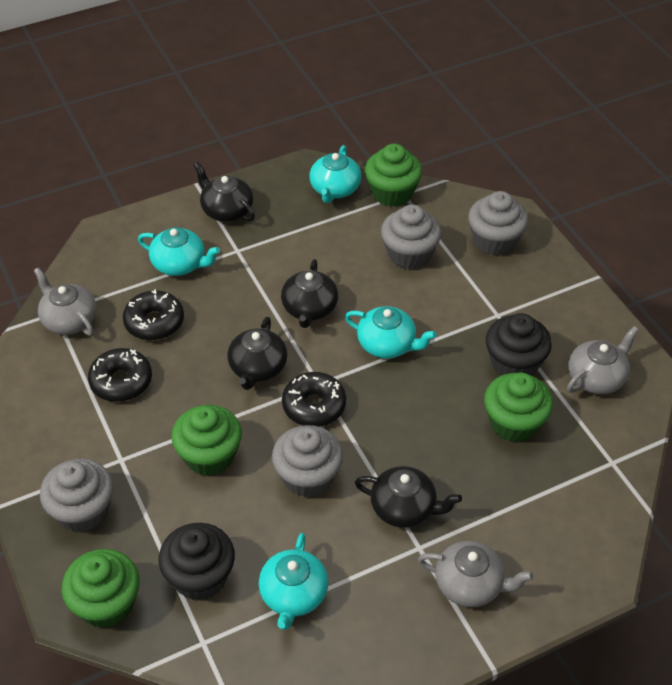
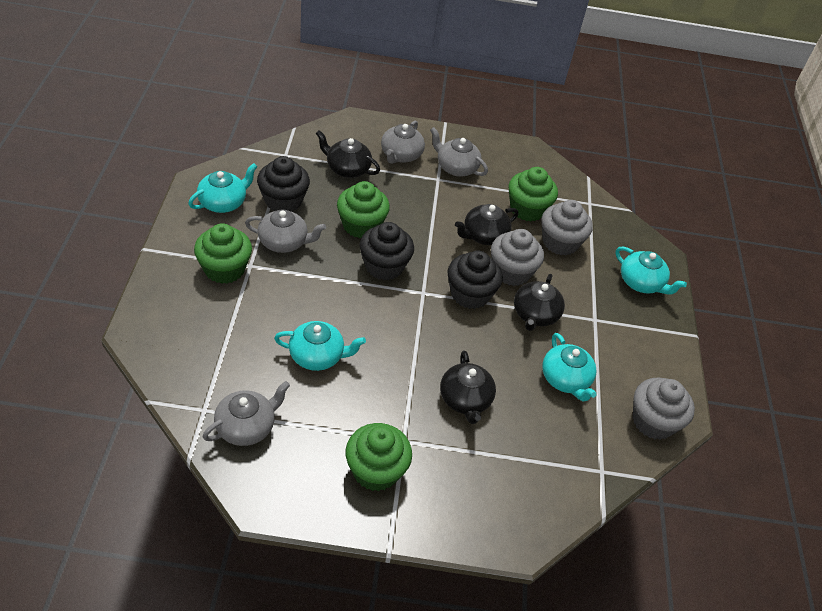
black cupcake: 2 -> 3
black donut: 3 -> 0
grey cupcake: 4 -> 3
grey teapot: 3 -> 4

